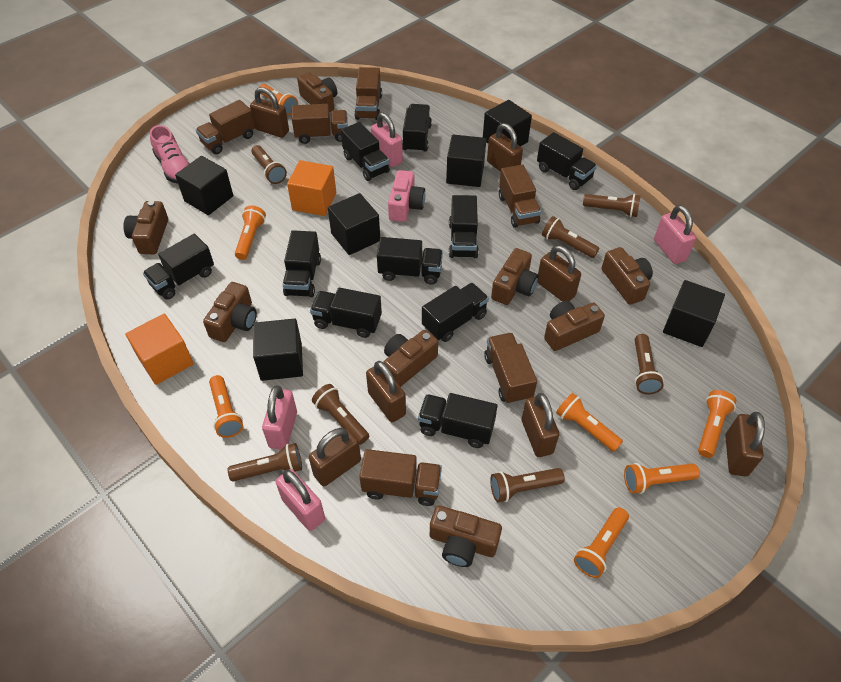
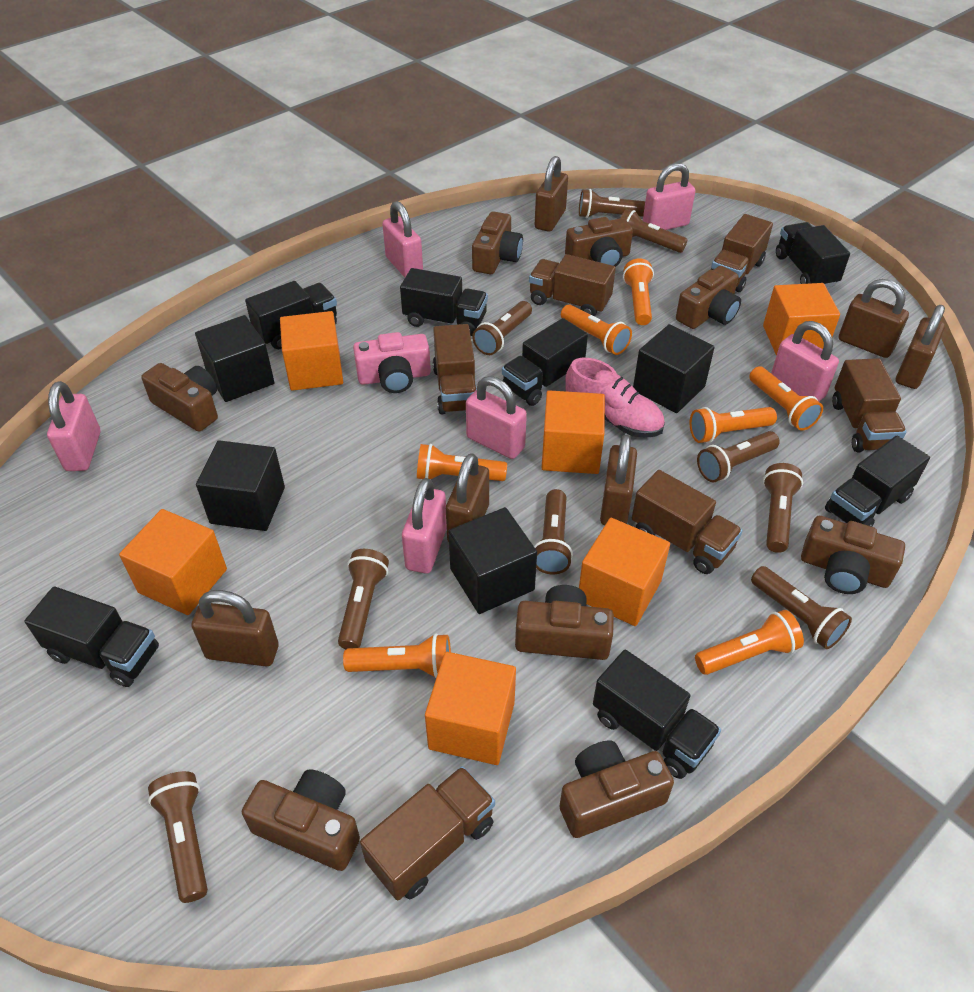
black cube: 6 -> 4
black truck: 10 -> 7
brown flashlight: 7 -> 9
brown padlock: 7 -> 6
orange cube: 2 -> 6
pink padlock: 4 -> 6

